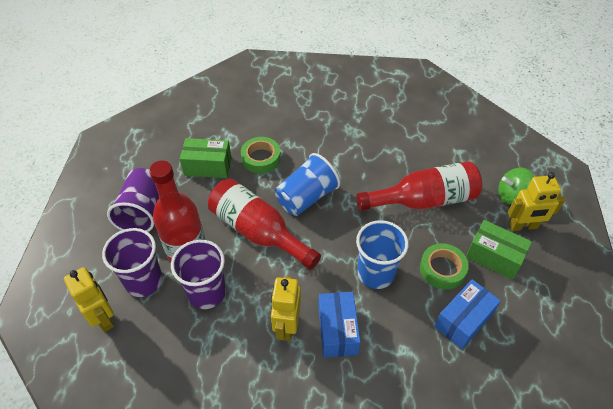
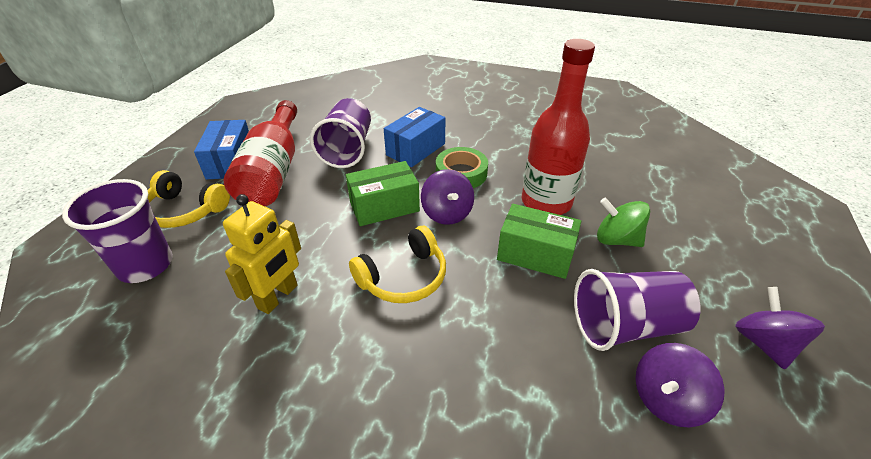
blue cup: 2 -> 0
green tape: 2 -> 1
purple spinning top: 0 -> 3
red bottle: 3 -> 2
yellow headphones: 0 -> 2
yellow robot: 3 -> 1

